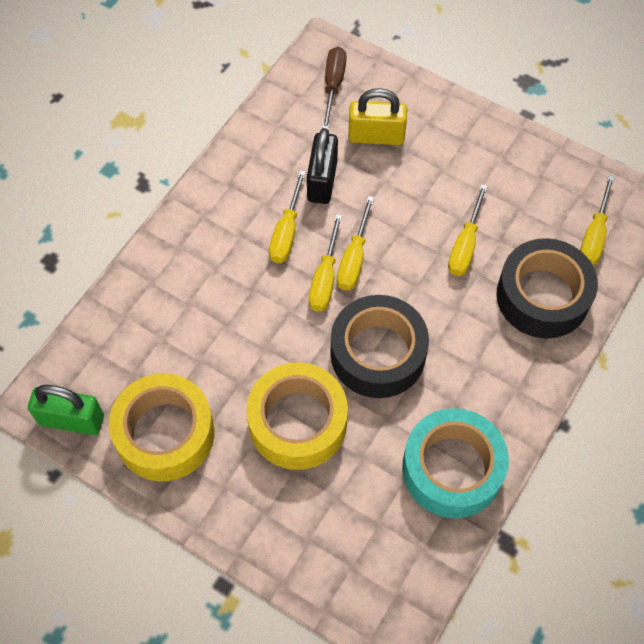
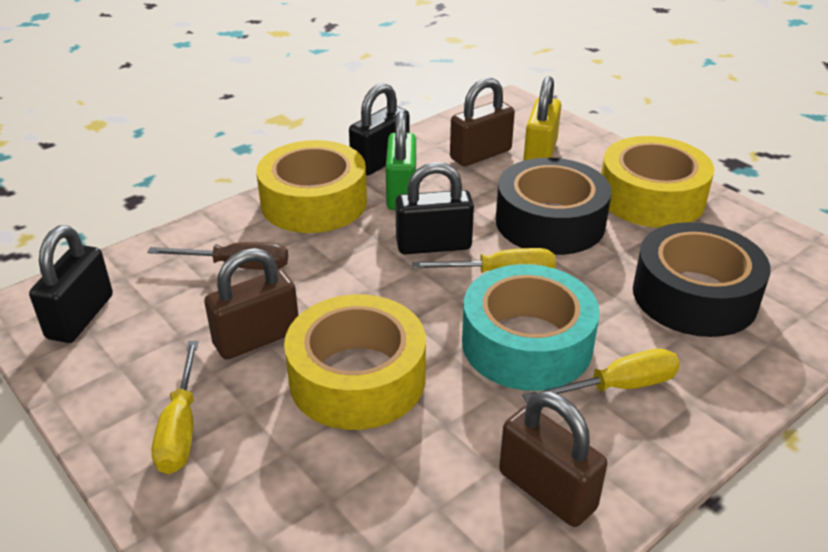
black padlock: 1 -> 3
brown padlock: 0 -> 3
yellow screwdriver: 5 -> 3
yellow tape: 2 -> 3

